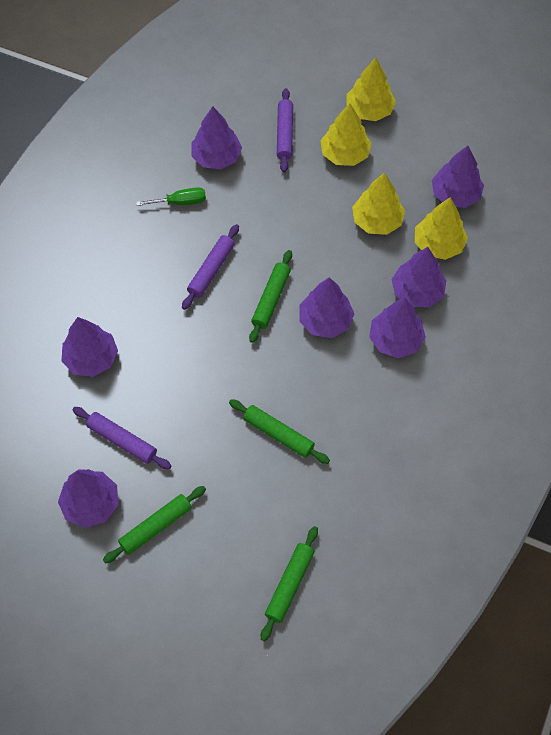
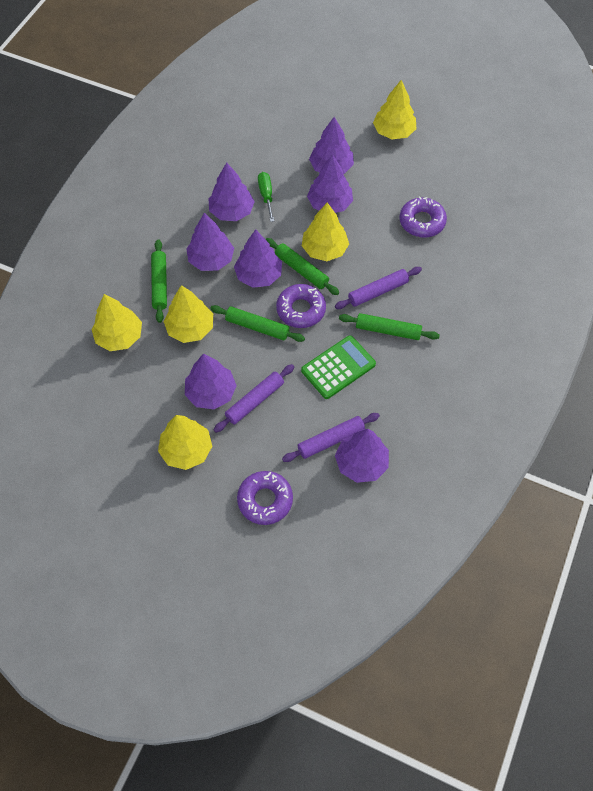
green calculator: 0 -> 1
purple donut: 0 -> 3
yellow tree: 4 -> 5

